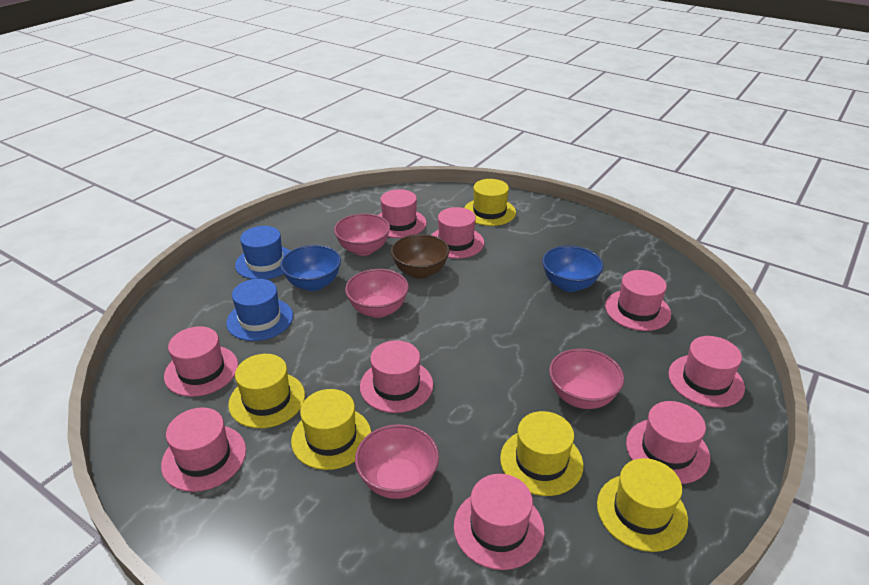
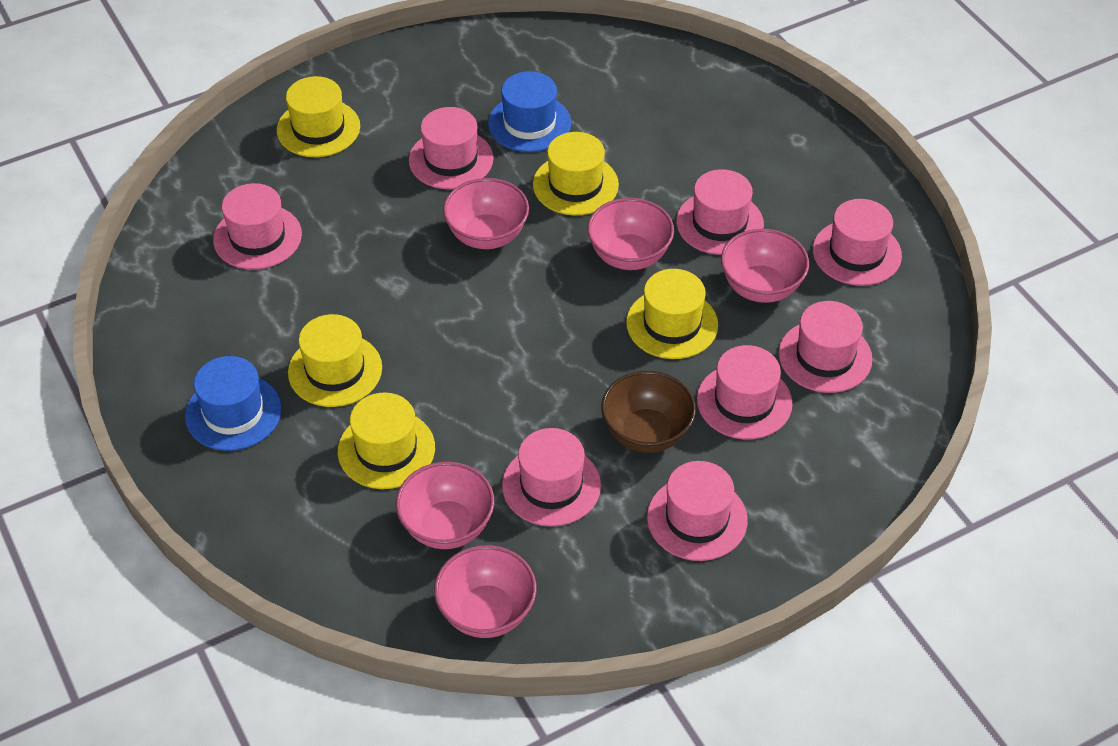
blue bowl: 2 -> 0
pink bowl: 4 -> 5
pink hat: 9 -> 8

